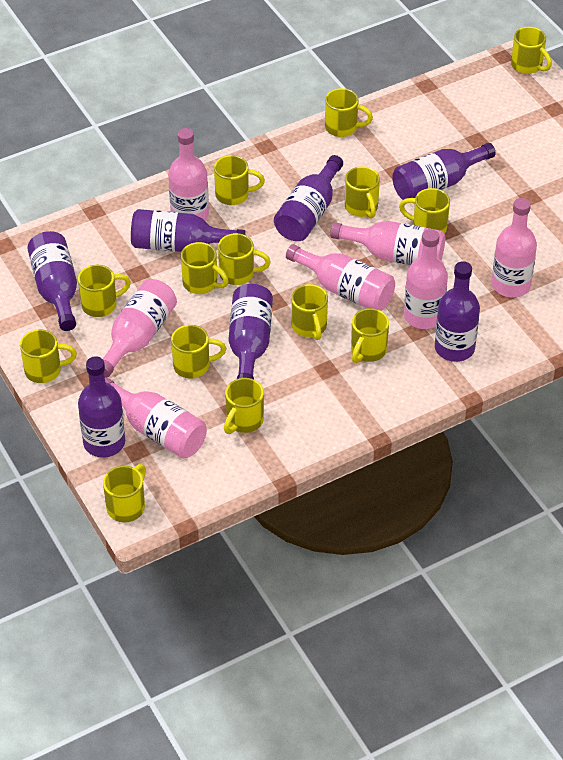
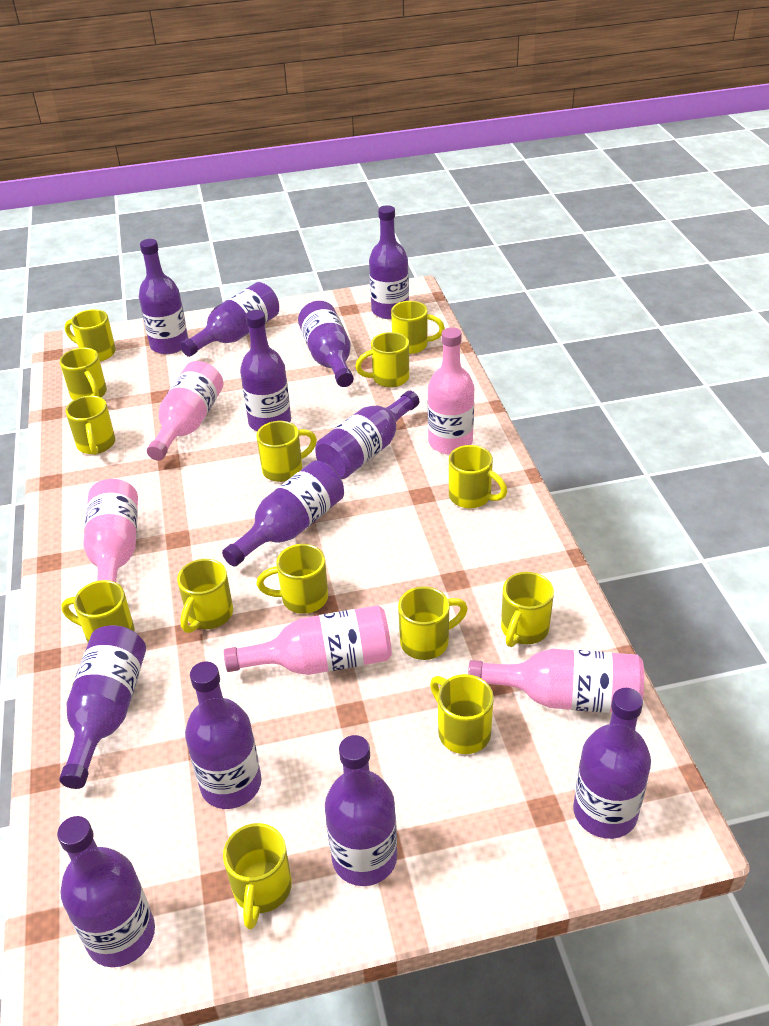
pink bottle: 7 -> 5
purple bottle: 7 -> 12

